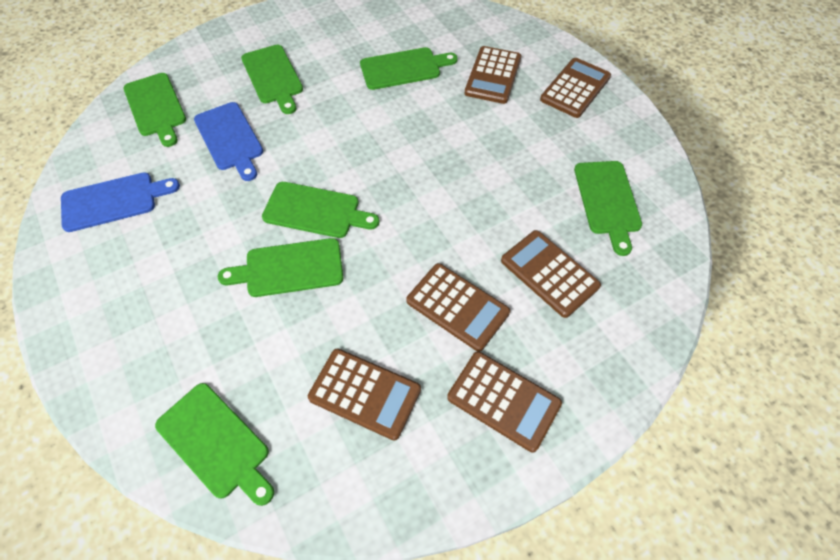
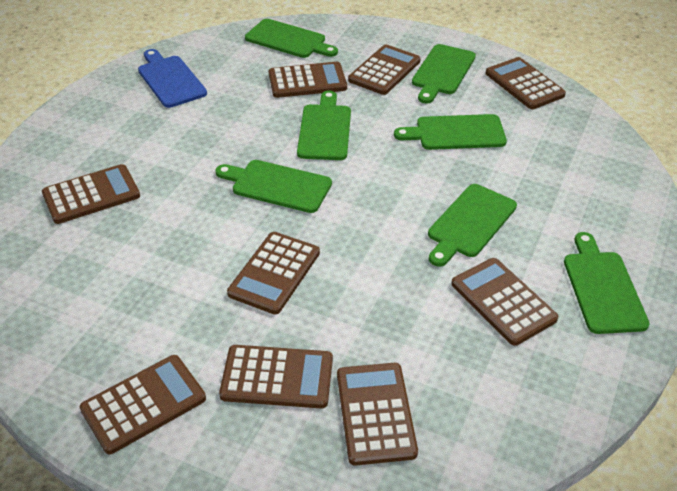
blue cutting board: 2 -> 1
brown calculator: 6 -> 9

